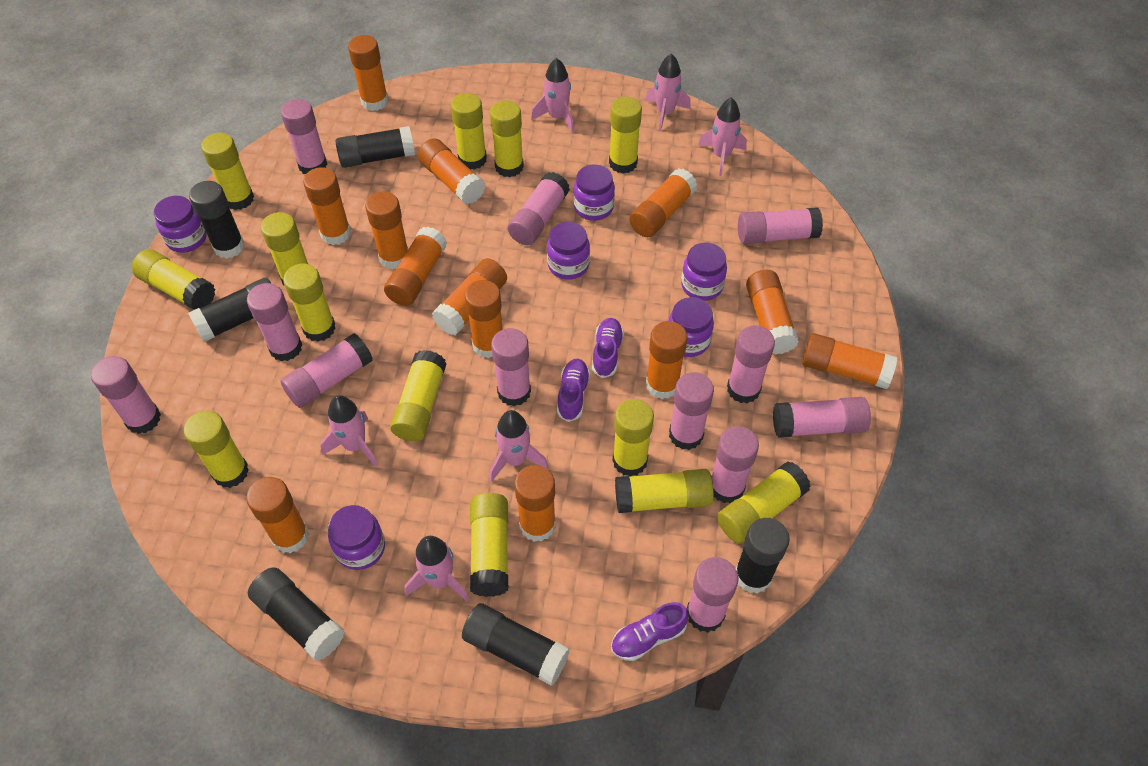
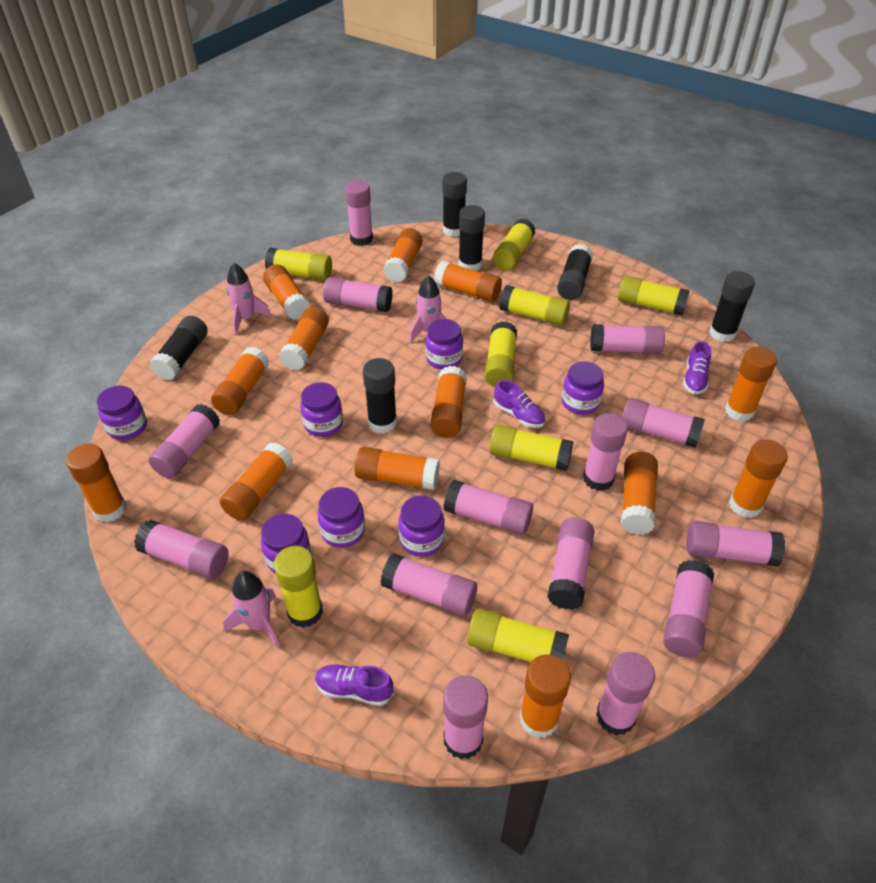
pink glue stick: 12 -> 14
pink rocket: 6 -> 3
purple jar: 6 -> 7
yellow glue stick: 13 -> 8

